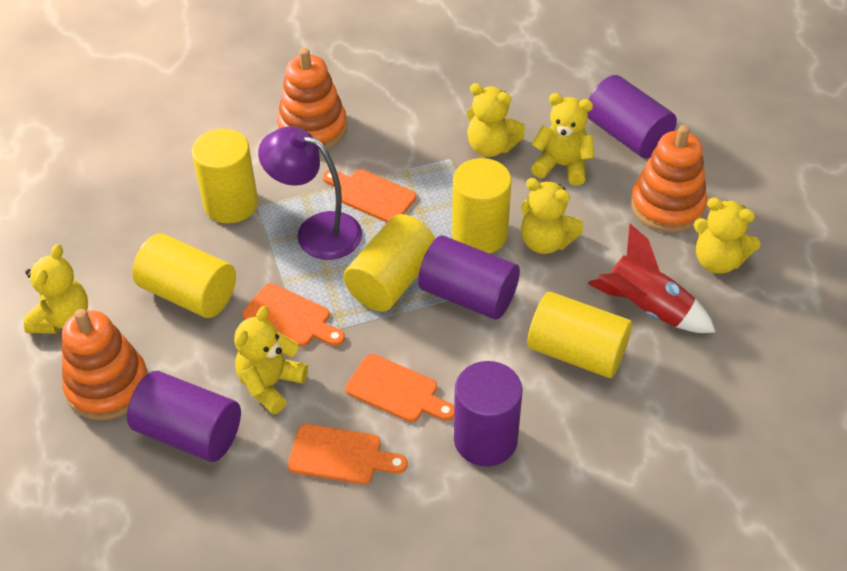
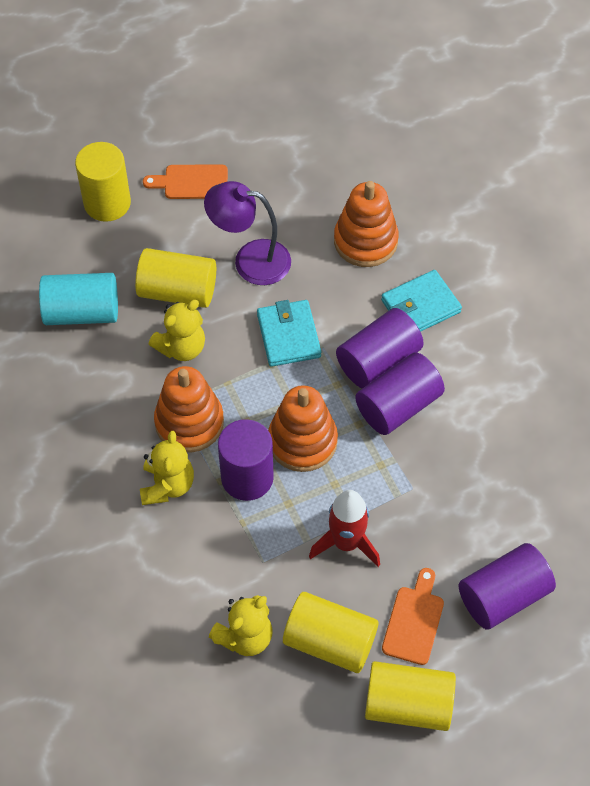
orange cutting board: 4 -> 2
turquoise cylinder: 0 -> 1
turquoise wallet: 0 -> 2
yellow cylinder: 5 -> 4
yellow teddy bear: 6 -> 3

